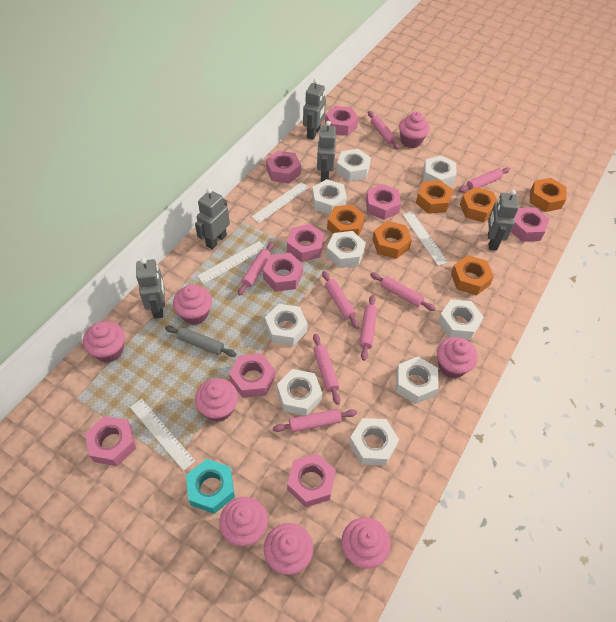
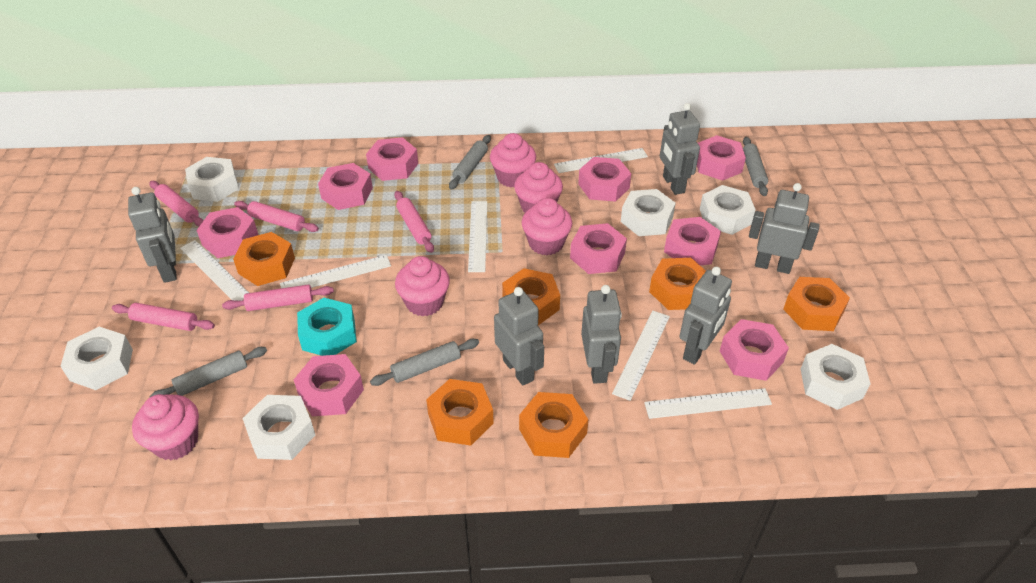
grey robot: 5 -> 6
grey rolling pin: 1 -> 4
pink cupcake: 8 -> 5
pink rolling pin: 8 -> 5
white nut: 9 -> 6
white ruler: 4 -> 6

